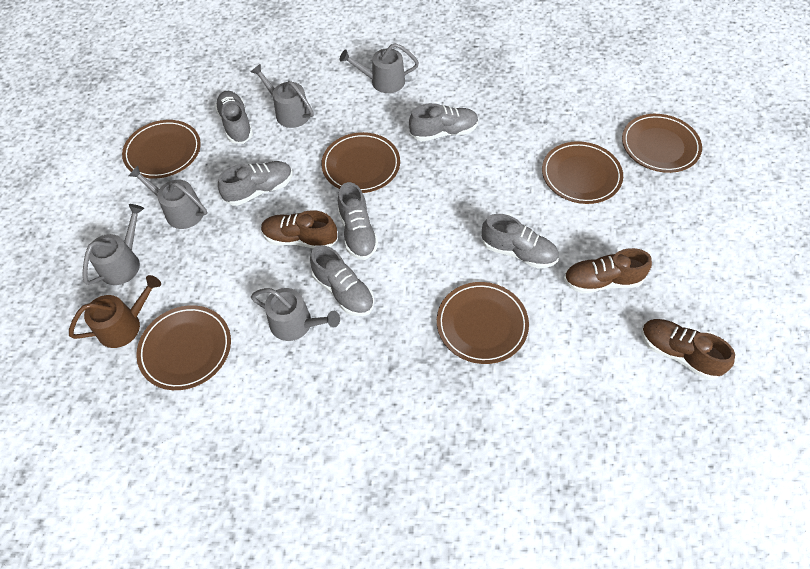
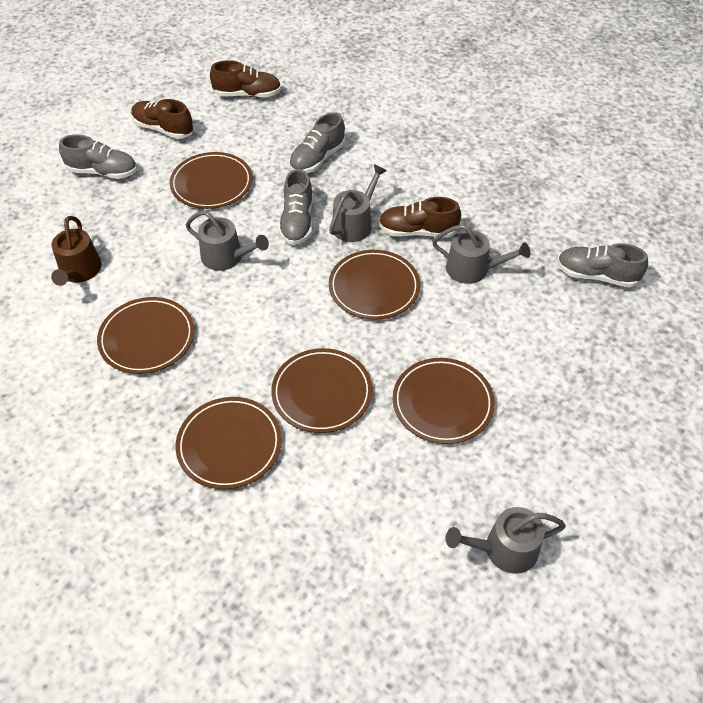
grey shoe: 6 -> 4
grey watering can: 5 -> 4

